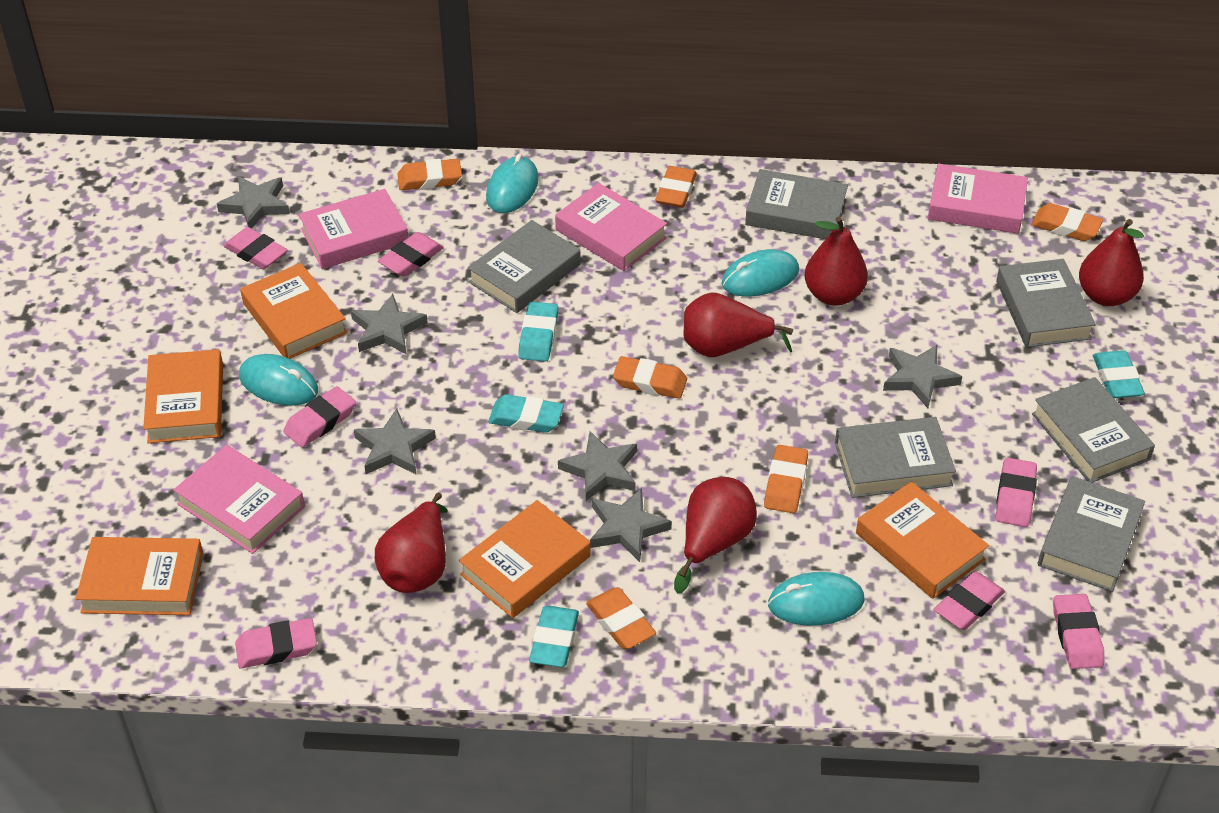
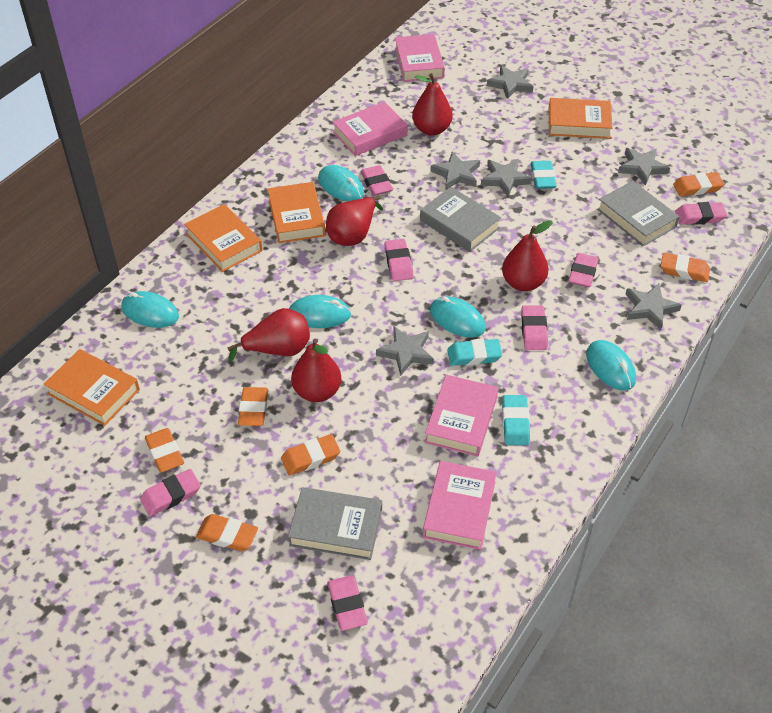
grey book: 6 -> 3
orange book: 5 -> 4
turquoise eraser: 4 -> 3
turquoise mouse: 4 -> 5

